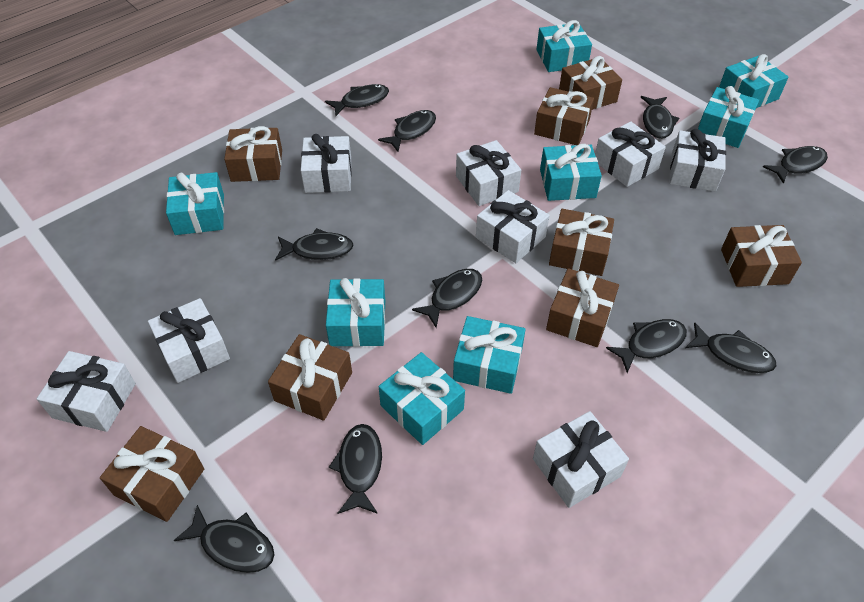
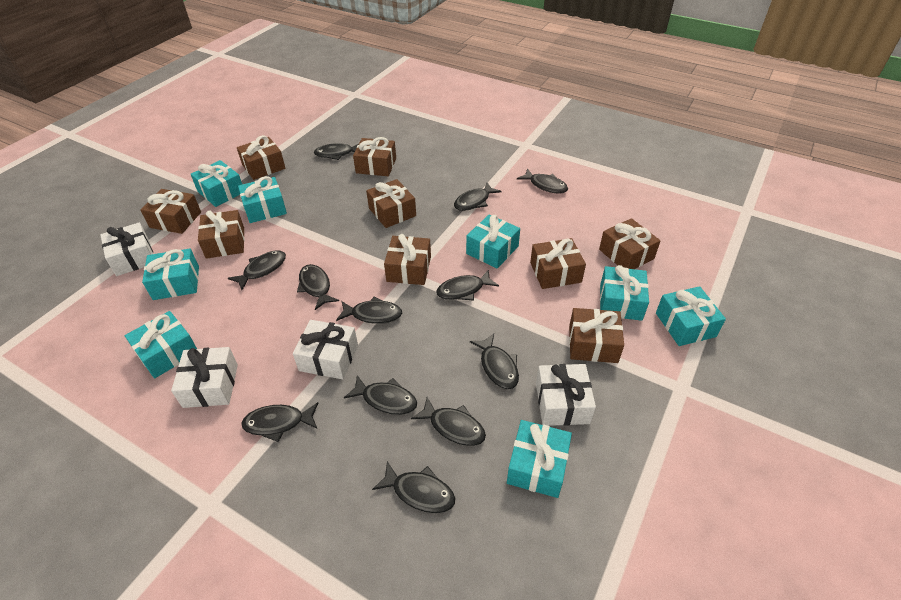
black fish: 10 -> 12
brown gift: 8 -> 9
white gift: 8 -> 4

